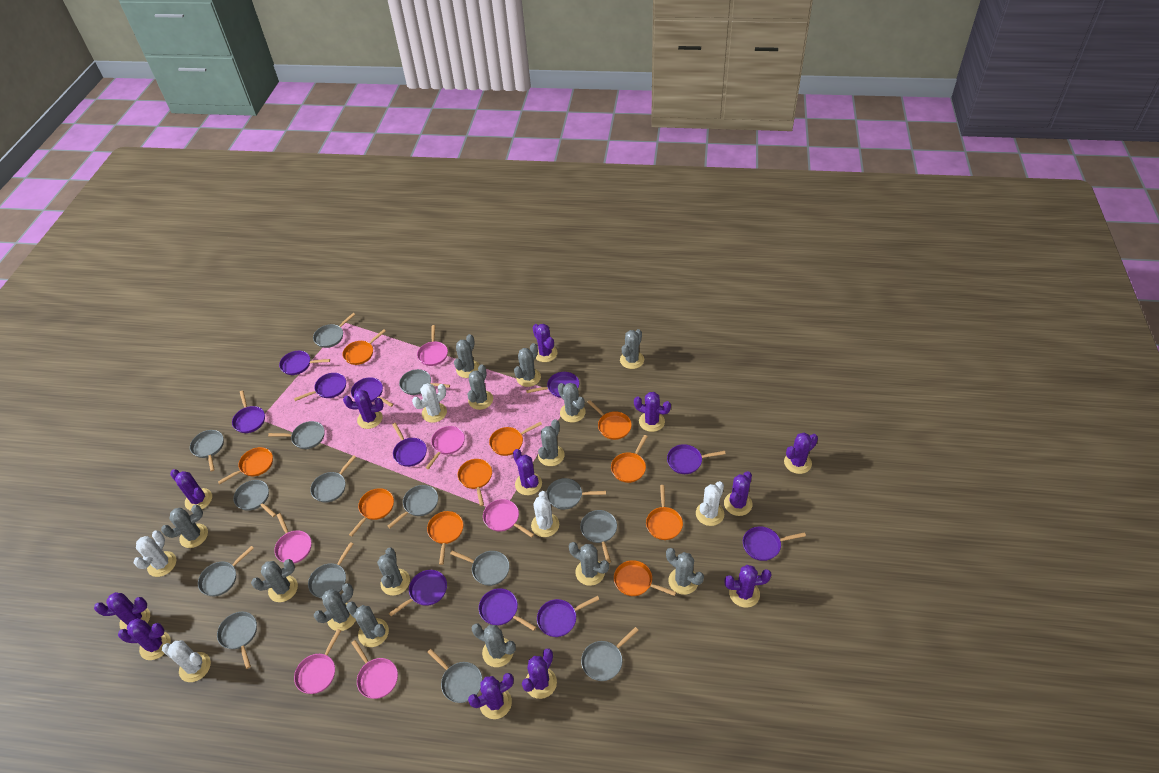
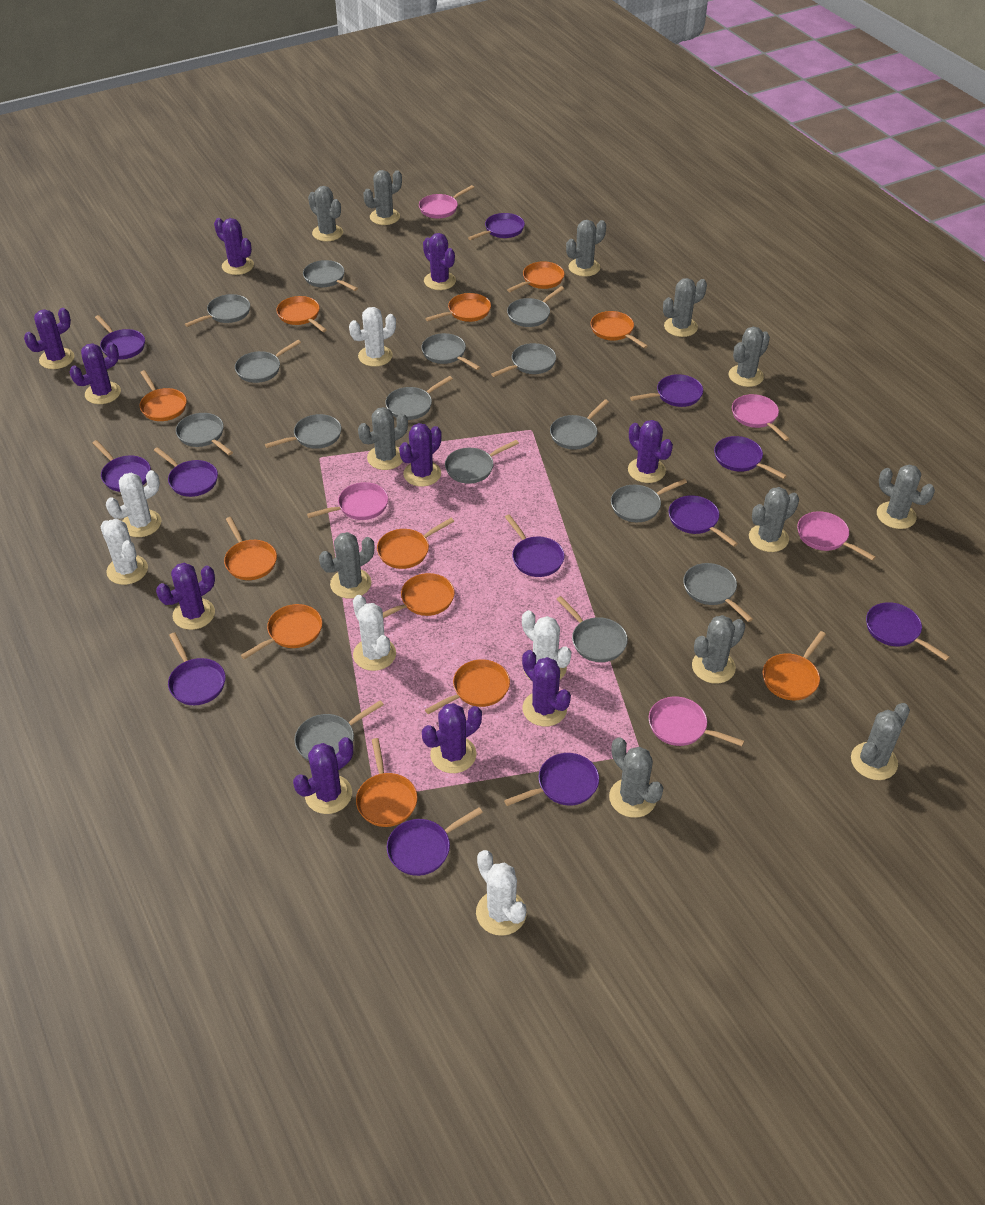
grey cactus: 14 -> 12
orange pan: 10 -> 12
pink pan: 6 -> 5
purple cactus: 12 -> 10
purple pan: 11 -> 12
white cactus: 5 -> 6

